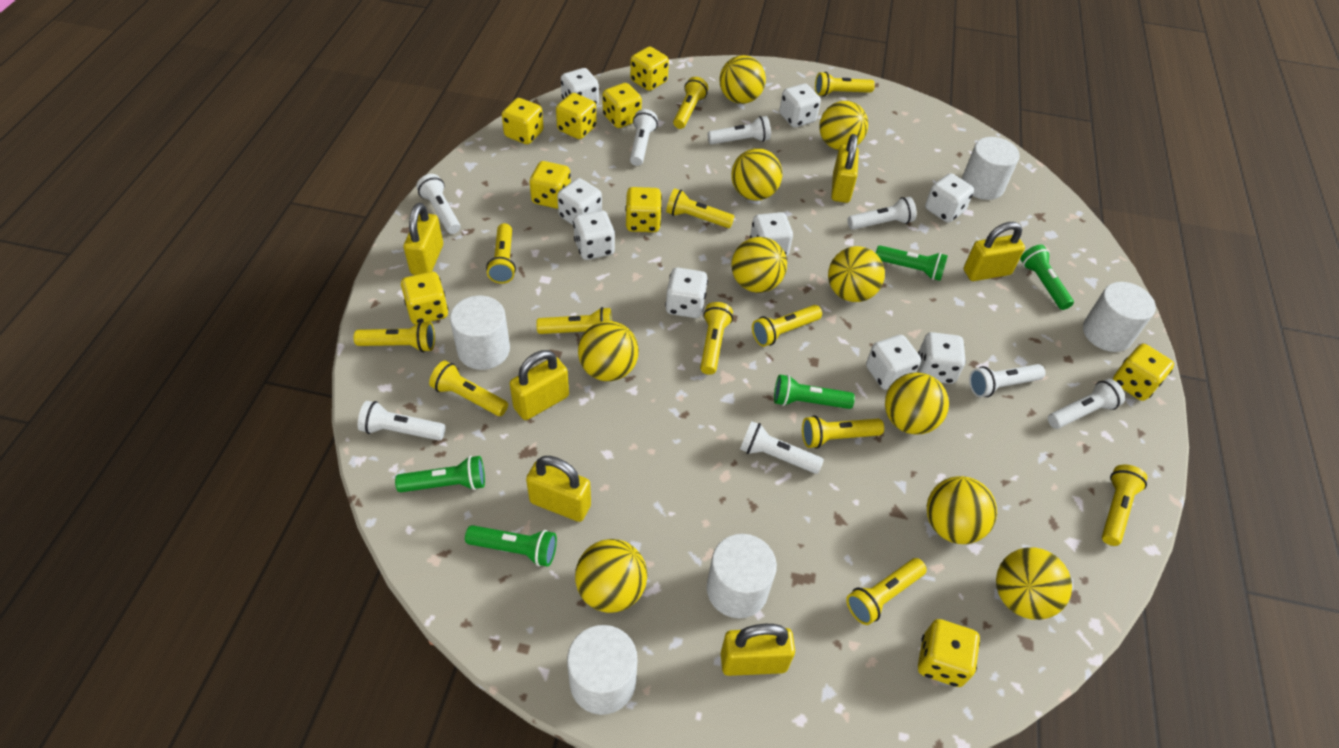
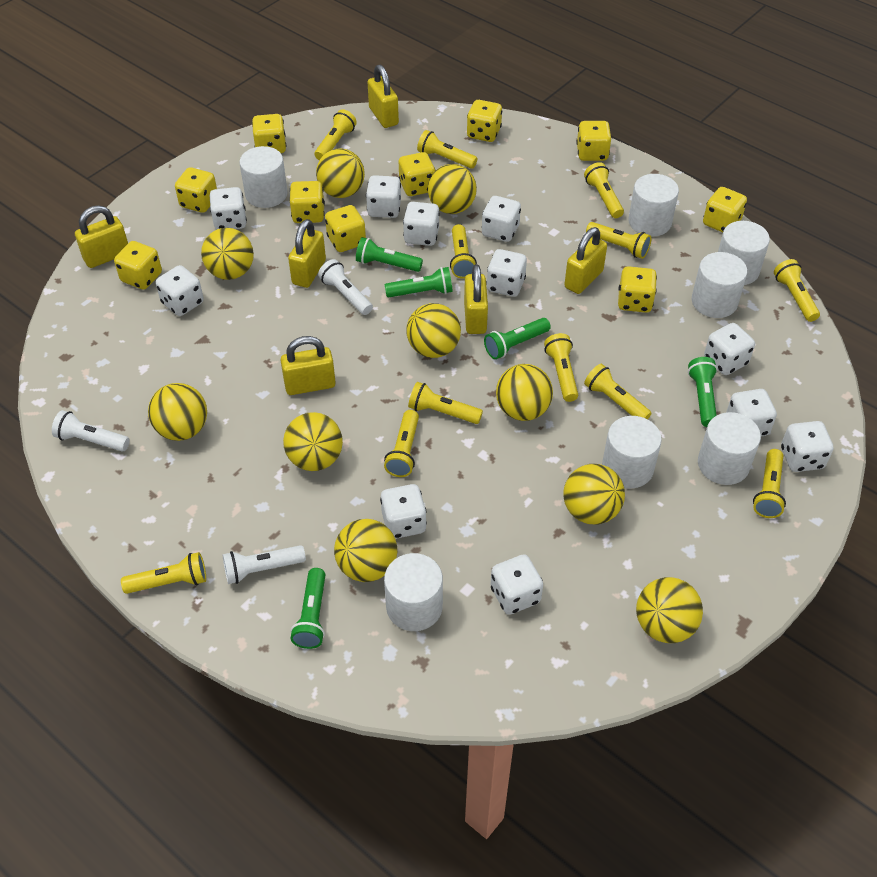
white cylinder: 5 -> 7
white dice: 9 -> 11
white flashlight: 8 -> 3
yellow dice: 9 -> 10

